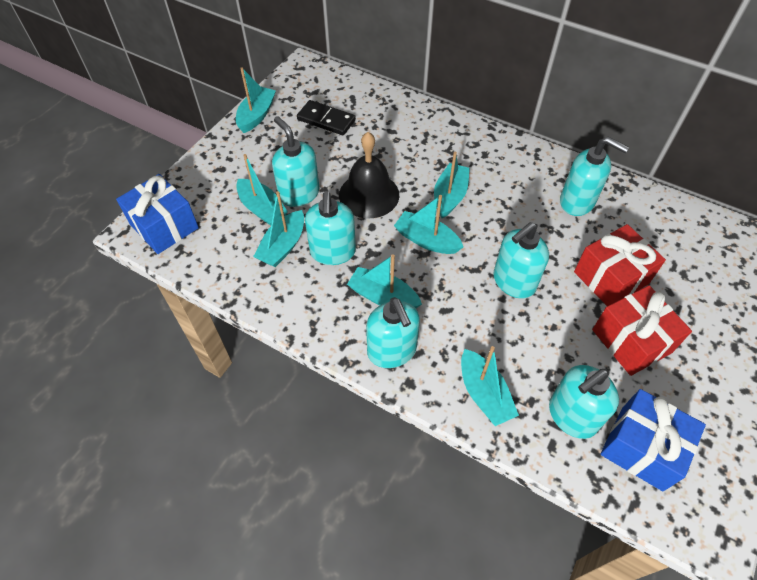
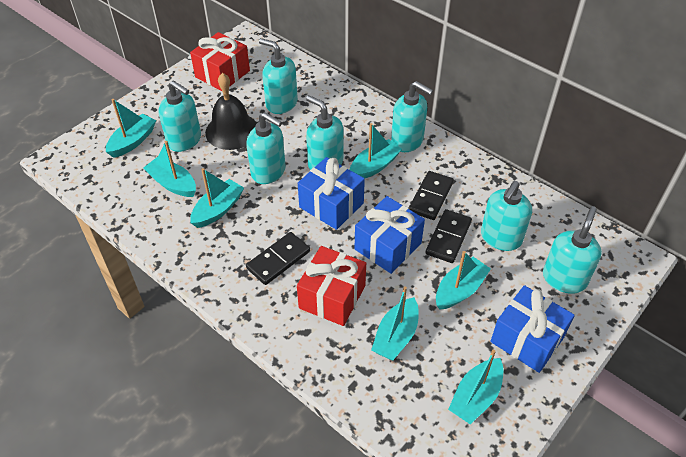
black domino: 1 -> 3
blue gift: 2 -> 3
turquoise soap dispenser: 6 -> 7

